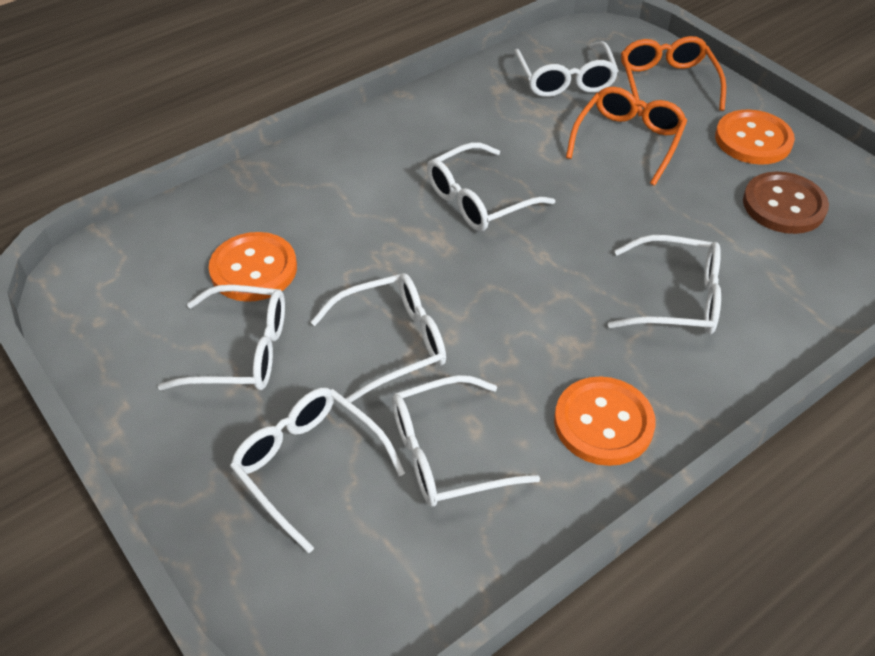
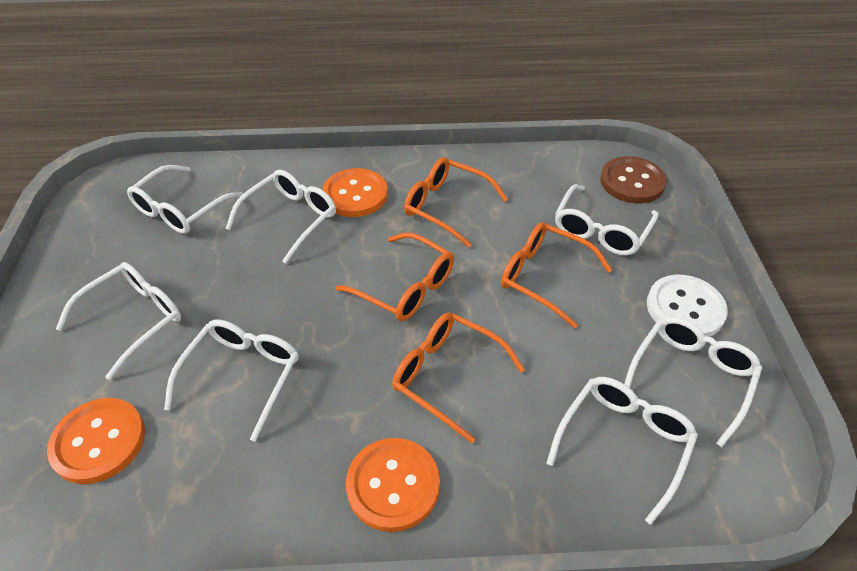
orange glasses: 2 -> 4
white button: 0 -> 1

